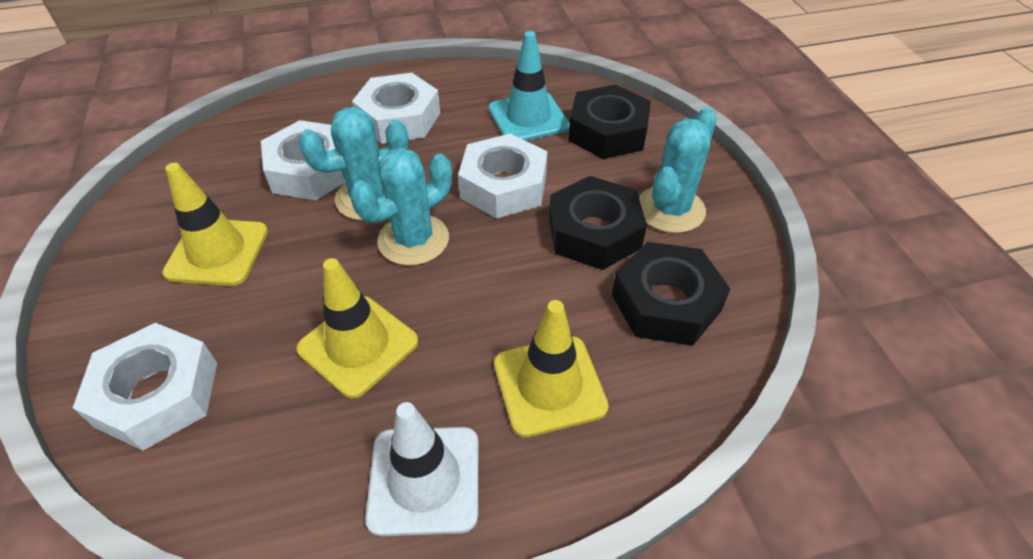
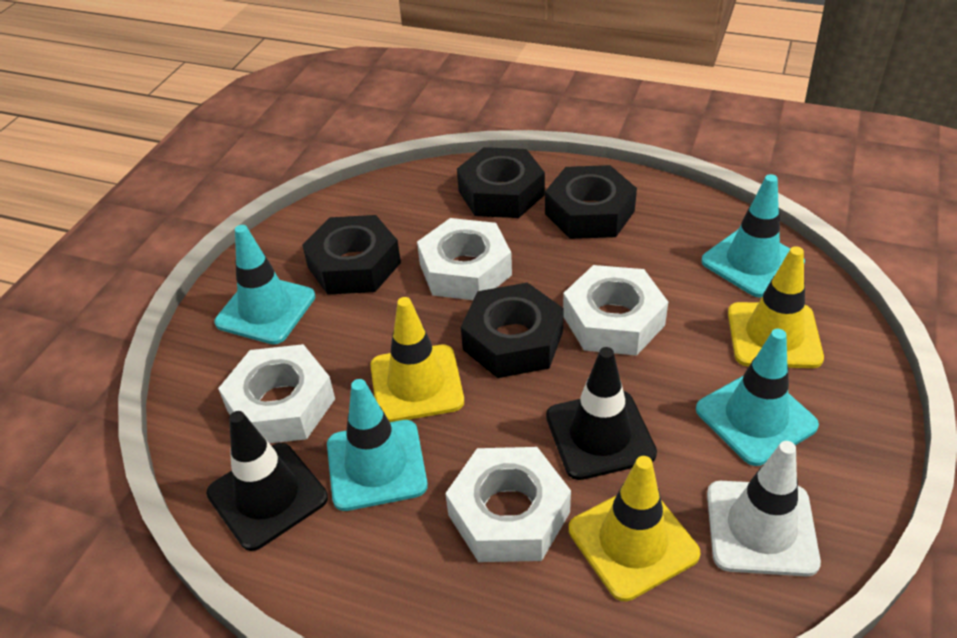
black nut: 3 -> 4
black traffic cone: 0 -> 2
turquoise cactus: 3 -> 0
turquoise traffic cone: 1 -> 4

